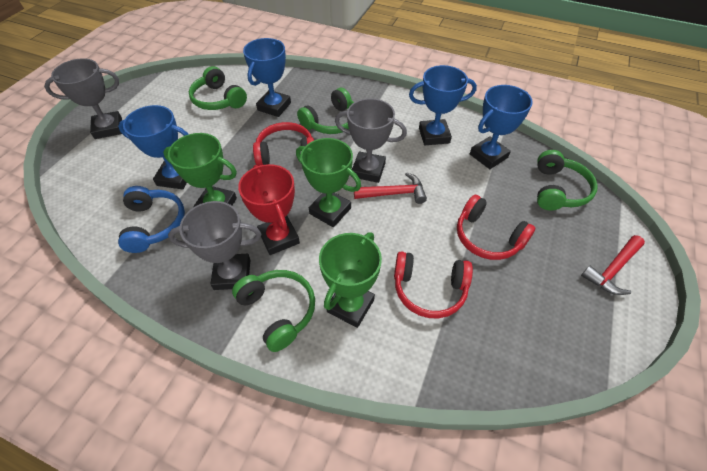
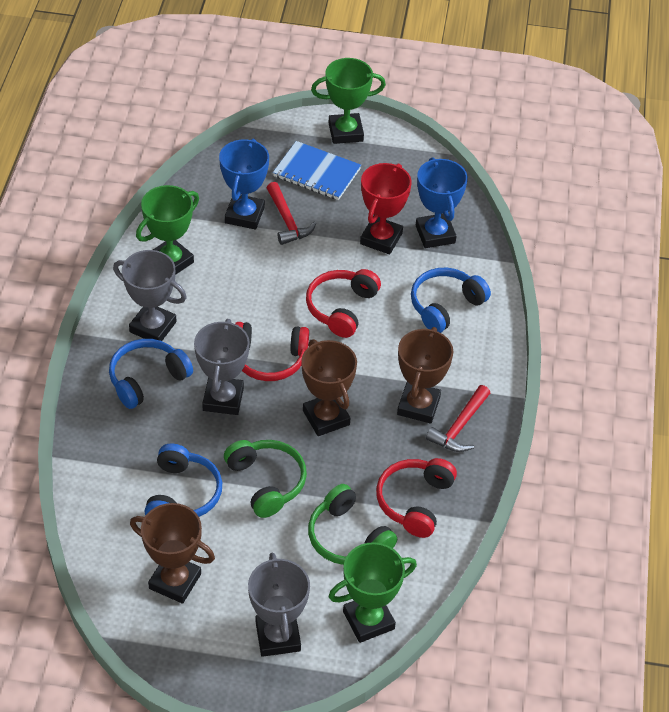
blue headphones: 1 -> 3
blue notebook: 0 -> 1
blue trophy: 4 -> 2
brown trophy: 0 -> 3
green headphones: 4 -> 2

